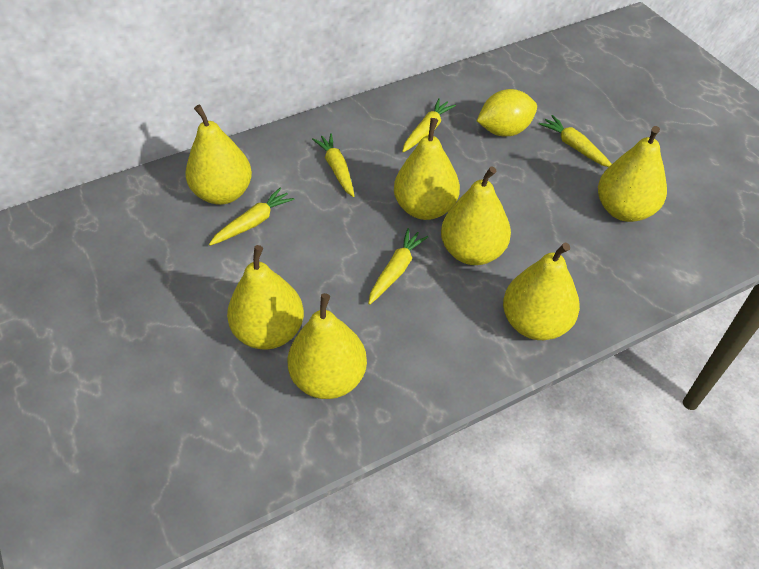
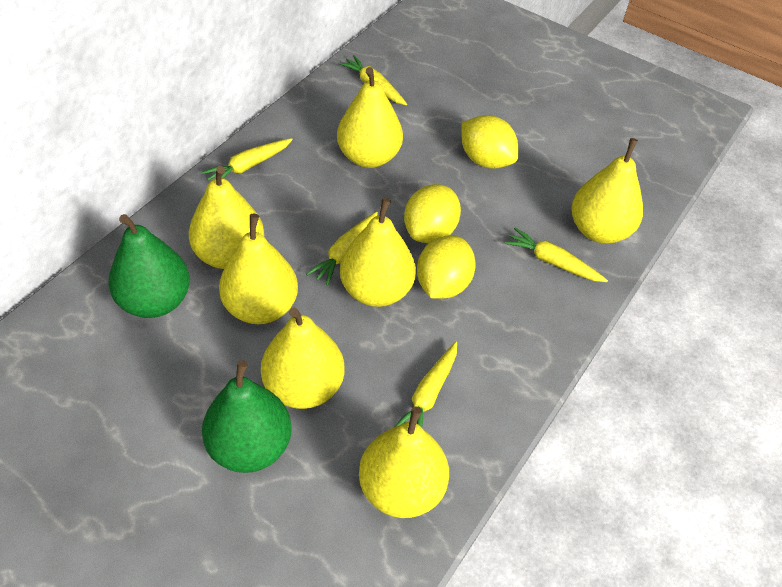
green pear: 0 -> 2
yellow lemon: 1 -> 3

